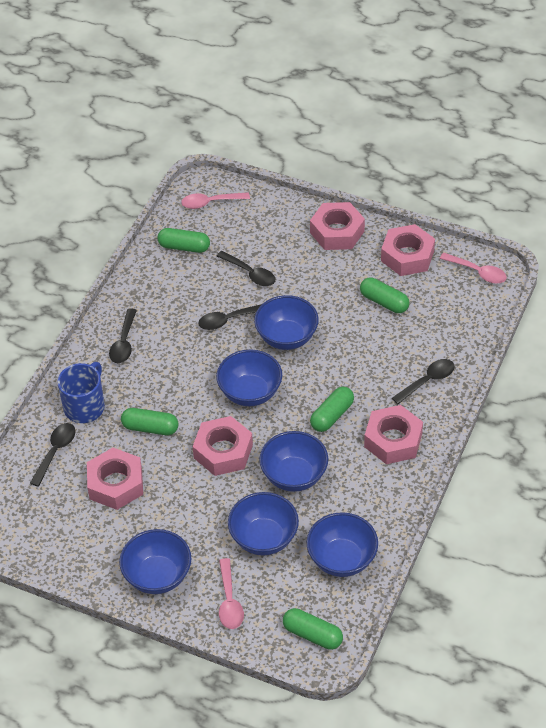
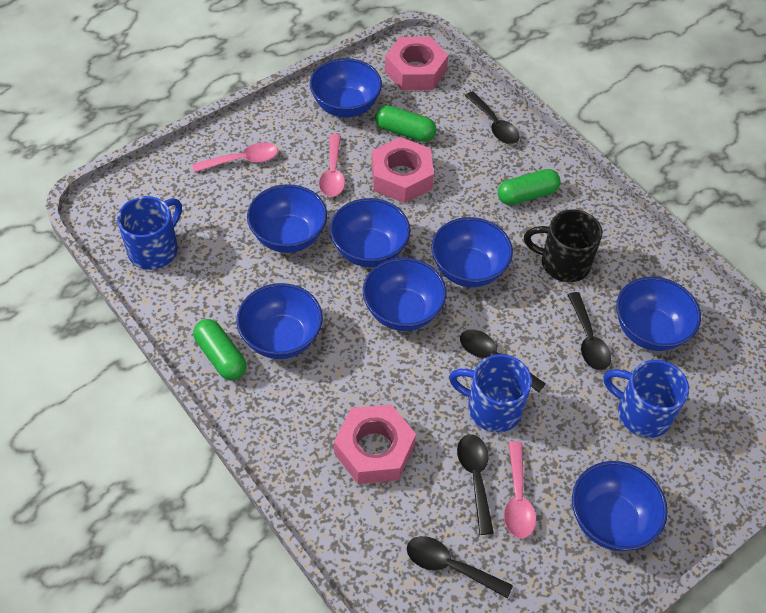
black mug: 0 -> 1
blue bowl: 6 -> 8
blue mug: 1 -> 3
green capsule: 5 -> 3
pink nut: 5 -> 3

